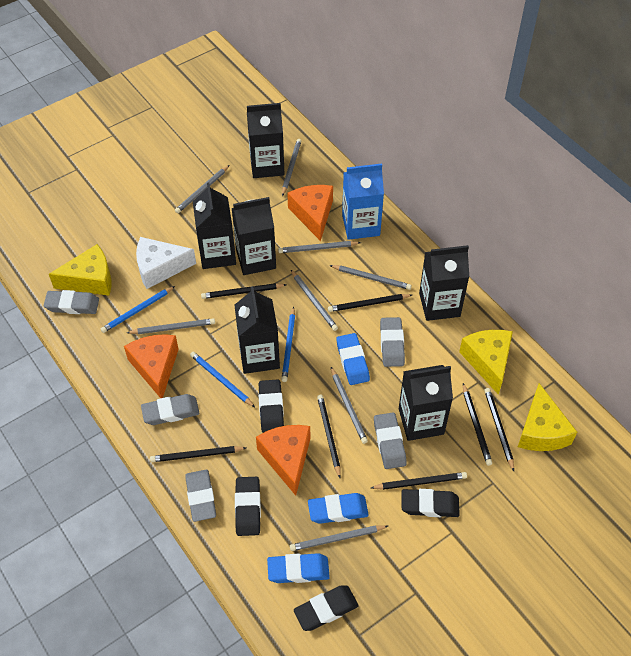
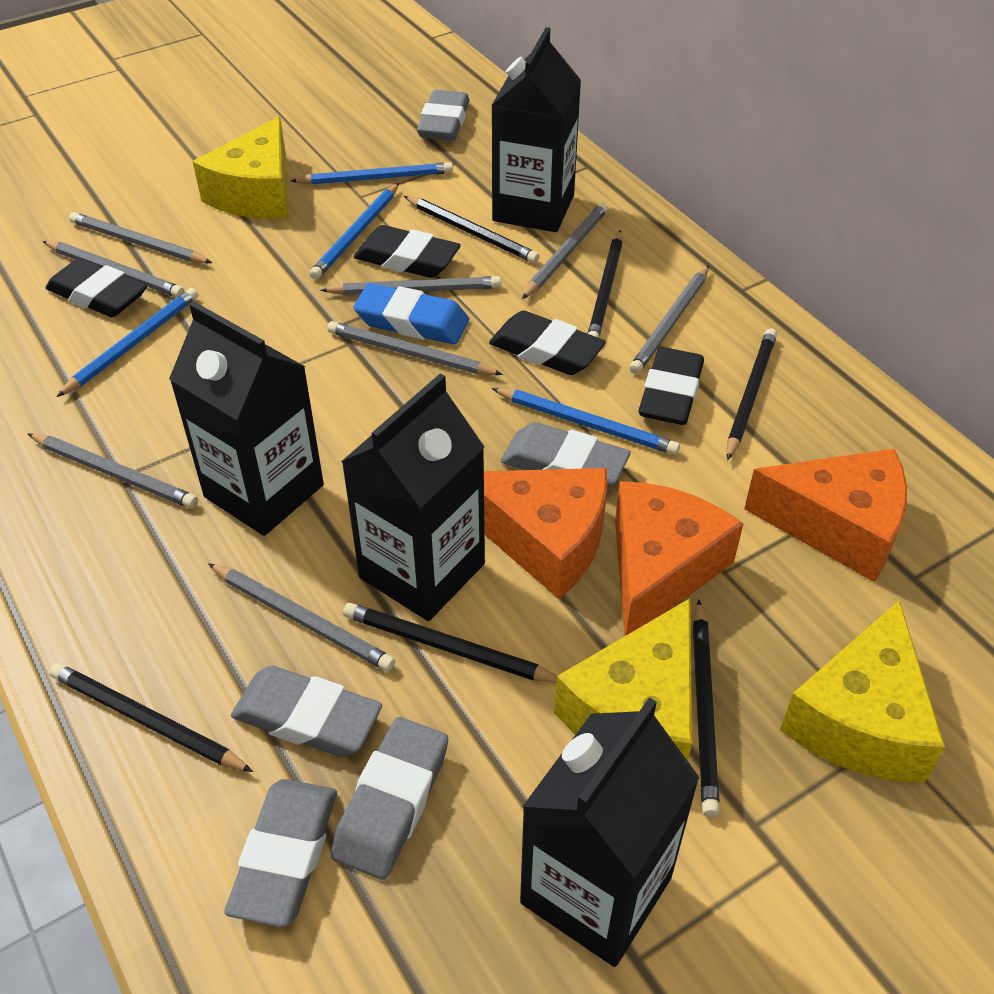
black carton: 6 -> 4
black pencil: 7 -> 6
blue carton: 1 -> 0
blue eraser: 3 -> 1
blue pencil: 3 -> 4
white cheese: 1 -> 0

